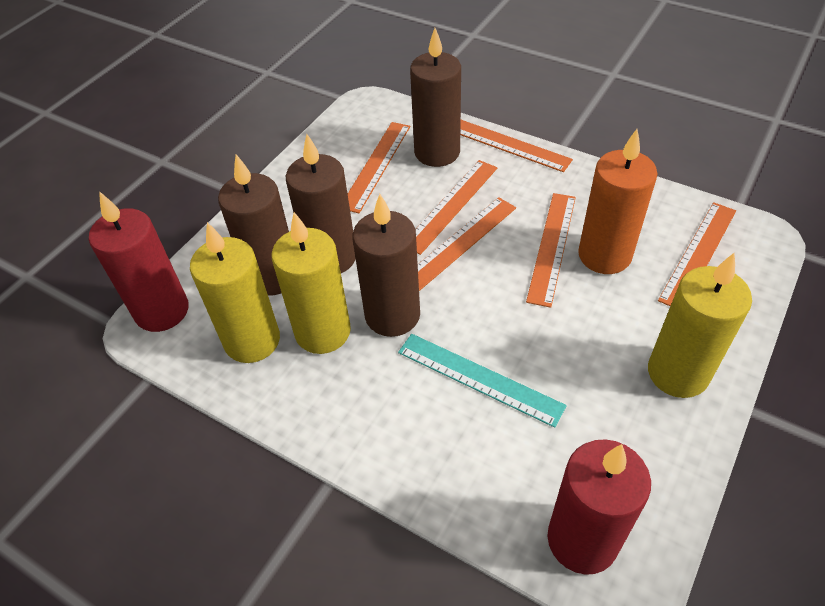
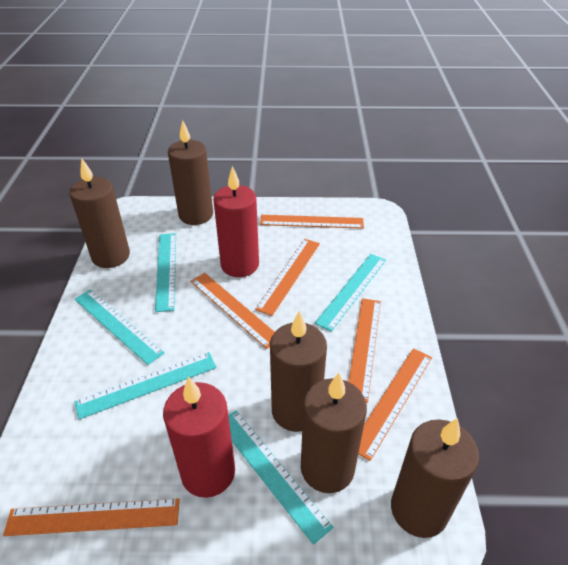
brown candle: 4 -> 5
orange candle: 1 -> 0
turquoise ruler: 1 -> 5
yellow candle: 3 -> 0

